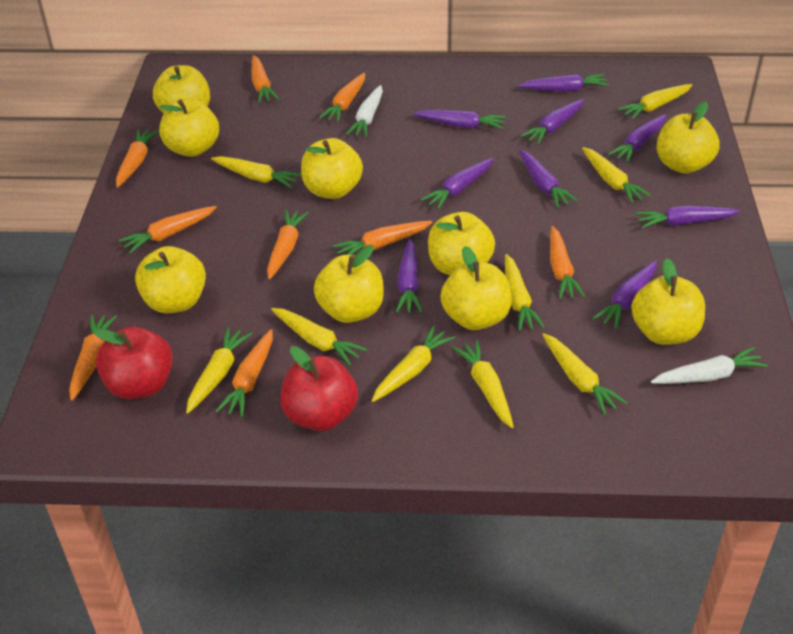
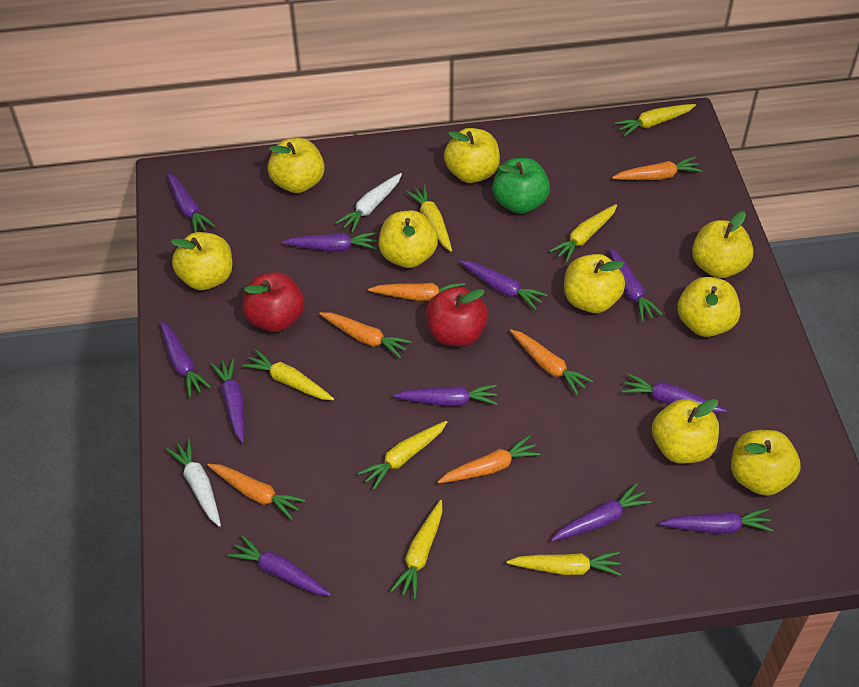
green apple: 0 -> 1
orange carrot: 9 -> 6
purple carrot: 9 -> 11
yellow carrot: 9 -> 7

